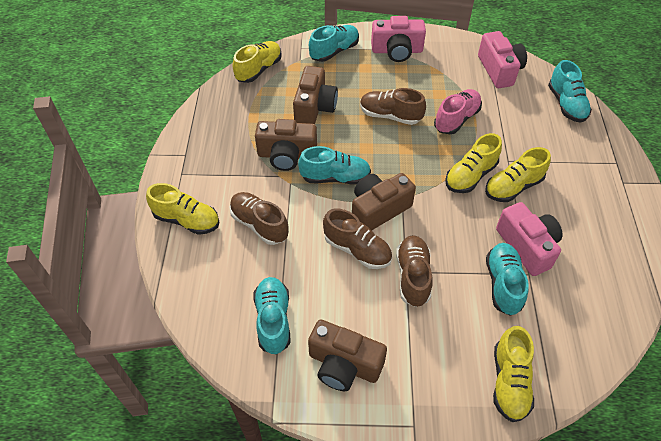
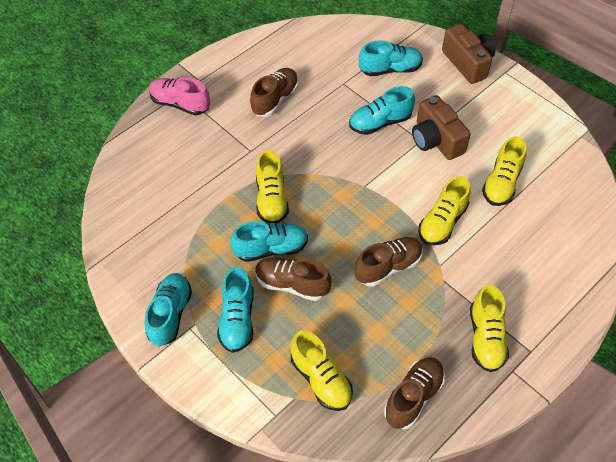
brown camera: 4 -> 2
pink camera: 3 -> 0

